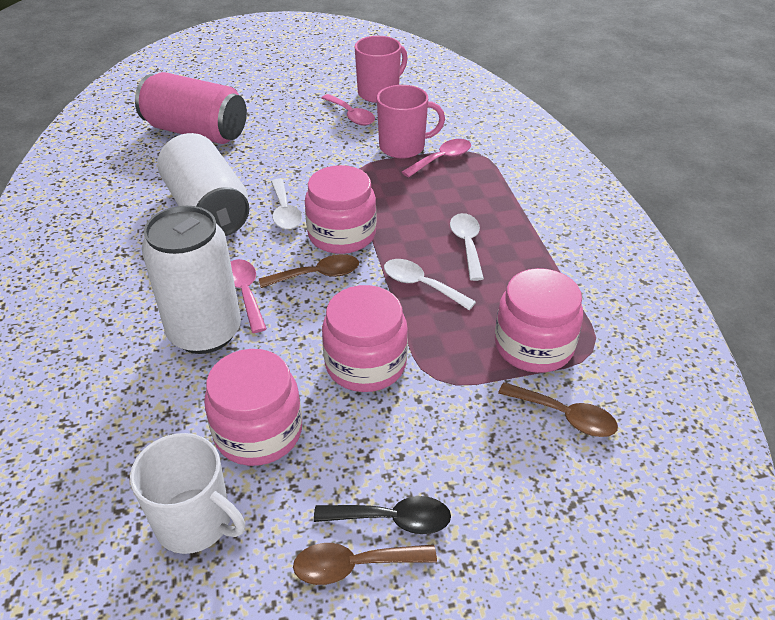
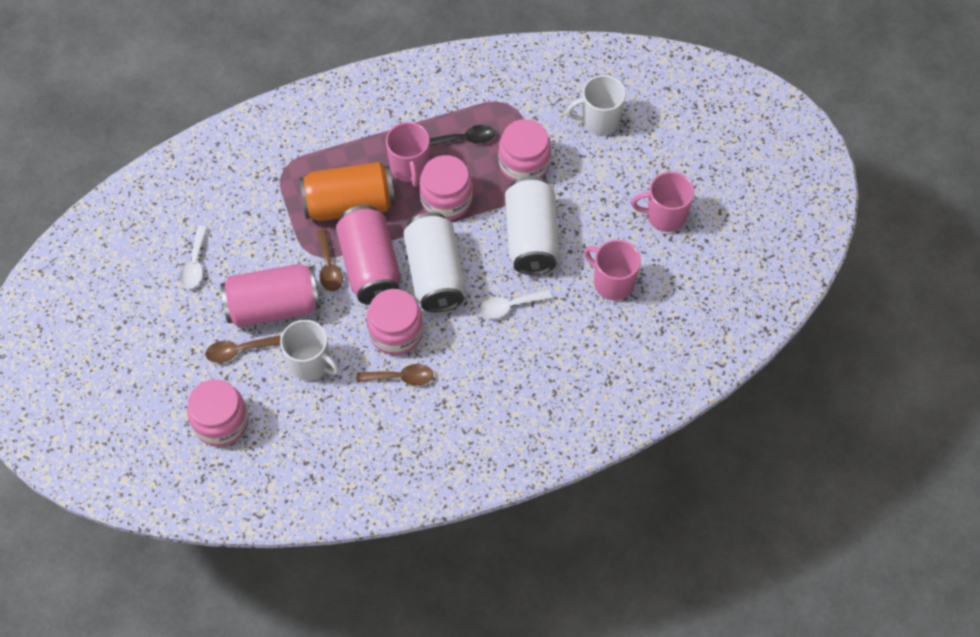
orange can: 0 -> 1
pink can: 1 -> 2
pink mug: 2 -> 3
pink spoon: 3 -> 0
white mug: 1 -> 2
white spoon: 3 -> 2

